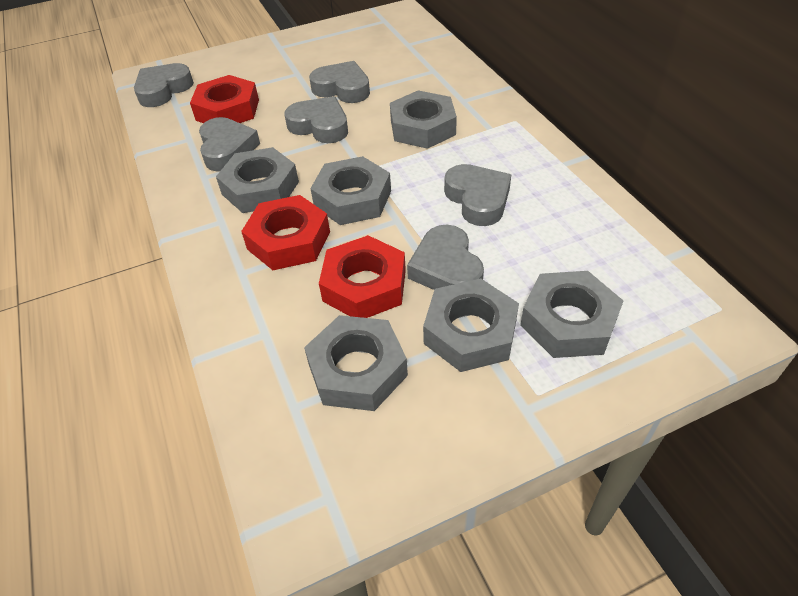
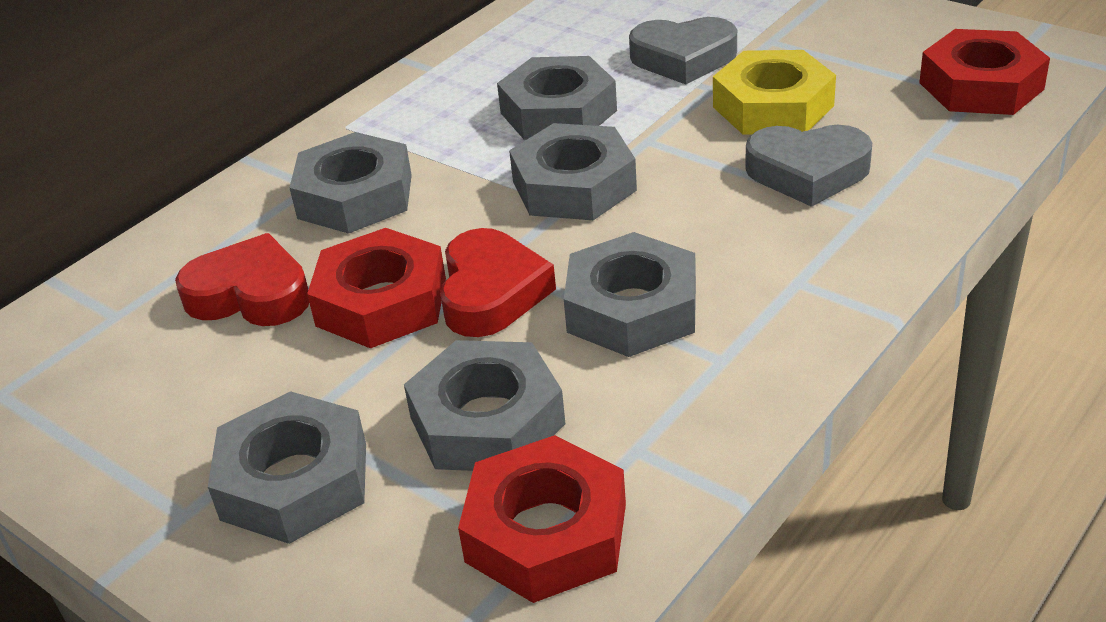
grey heart: 6 -> 2
red heart: 0 -> 2
yellow nut: 0 -> 1

